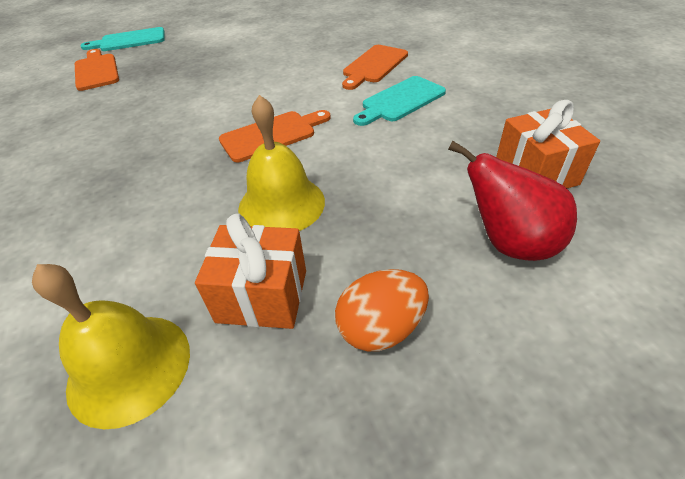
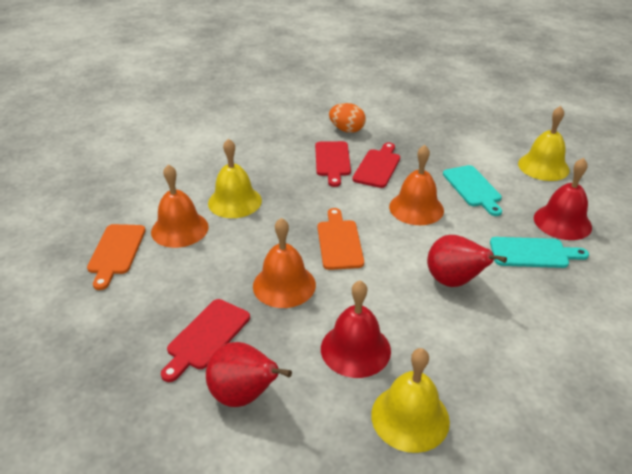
orange bell: 0 -> 3
orange cutting board: 3 -> 2
orange gift: 2 -> 0
red bell: 0 -> 2
red cutting board: 0 -> 3
red pear: 1 -> 2
yellow bell: 2 -> 3

